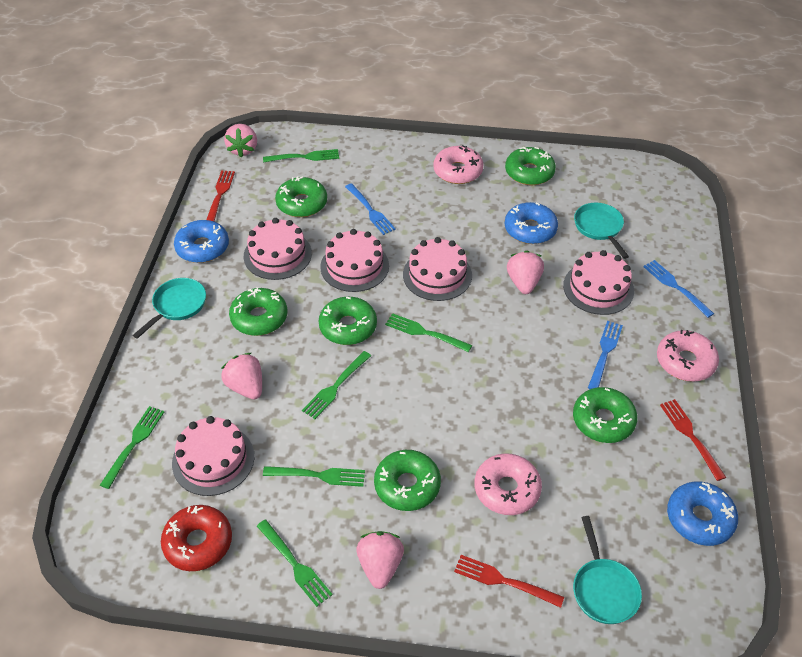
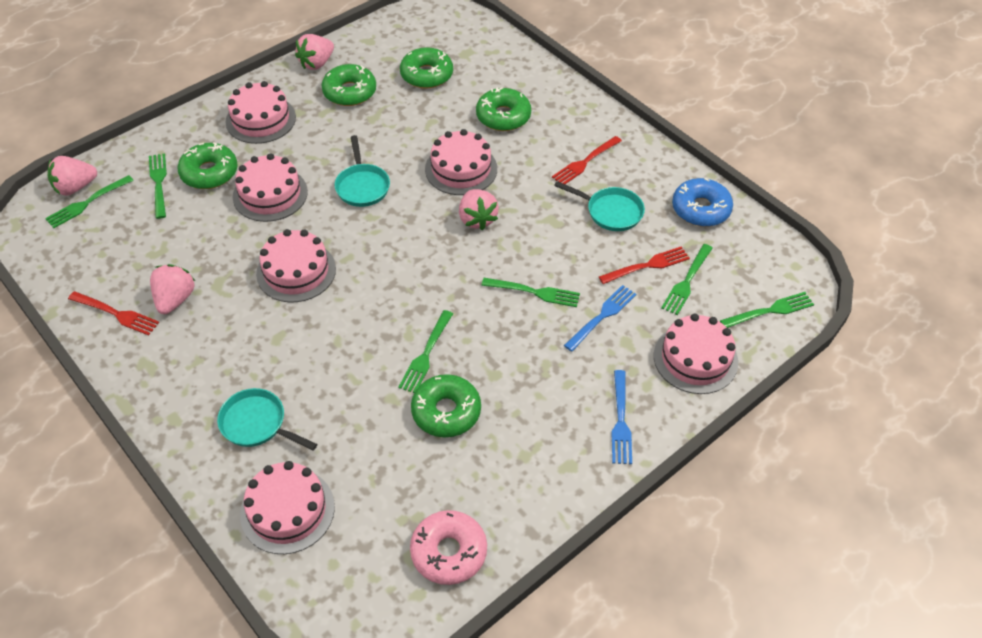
blue donut: 3 -> 1
blue fork: 3 -> 2
green donut: 6 -> 5
pink cake: 5 -> 6
pink donut: 3 -> 1
red donut: 1 -> 0

